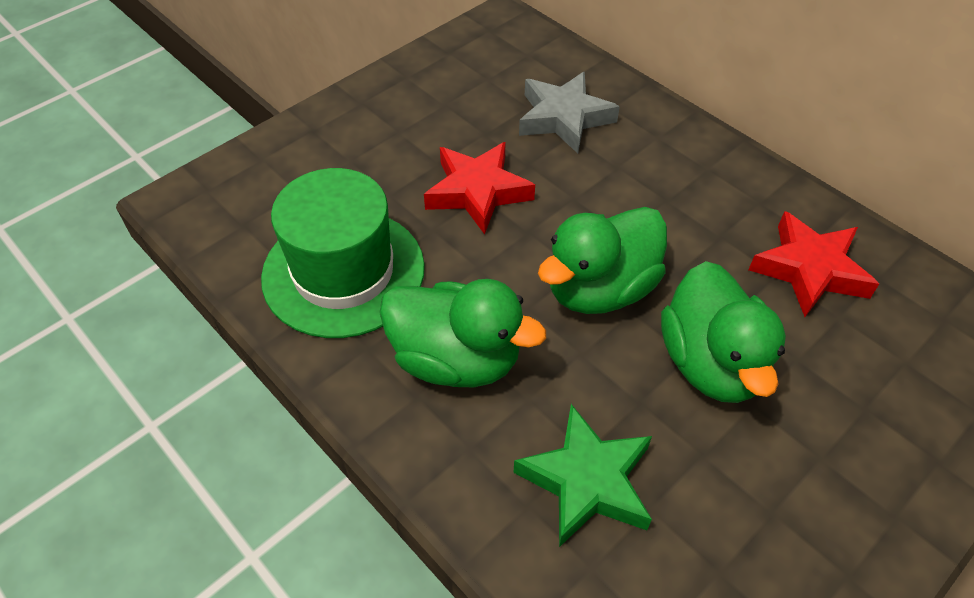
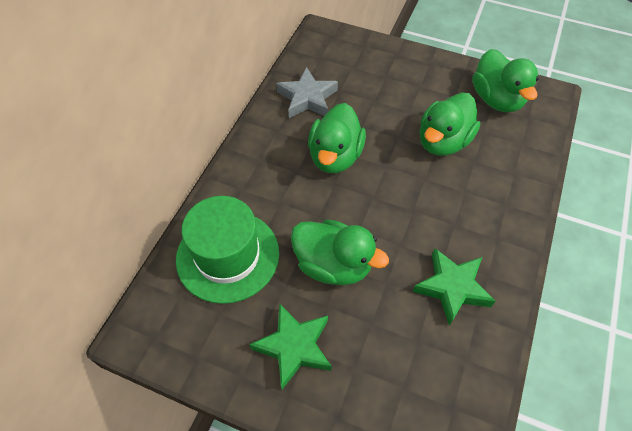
green duck: 3 -> 4
green star: 1 -> 2
red star: 2 -> 0

